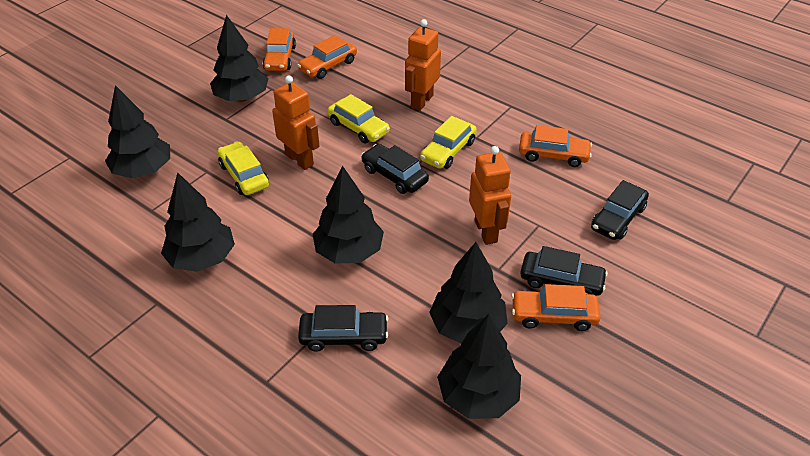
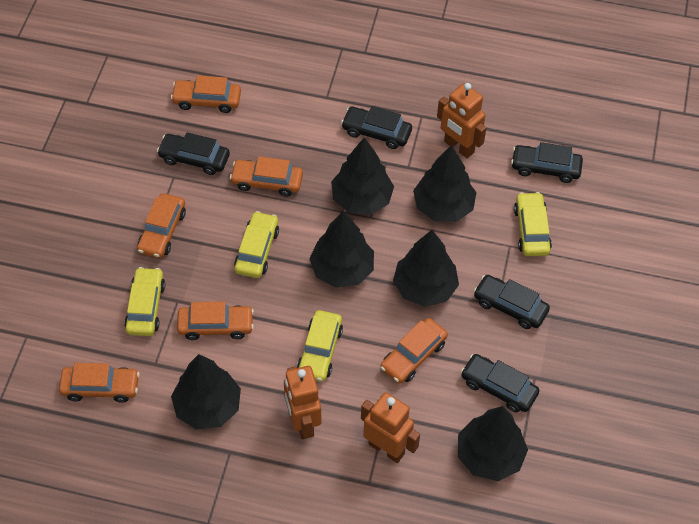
black car: 4 -> 5
orange car: 4 -> 6
yellow car: 3 -> 4

